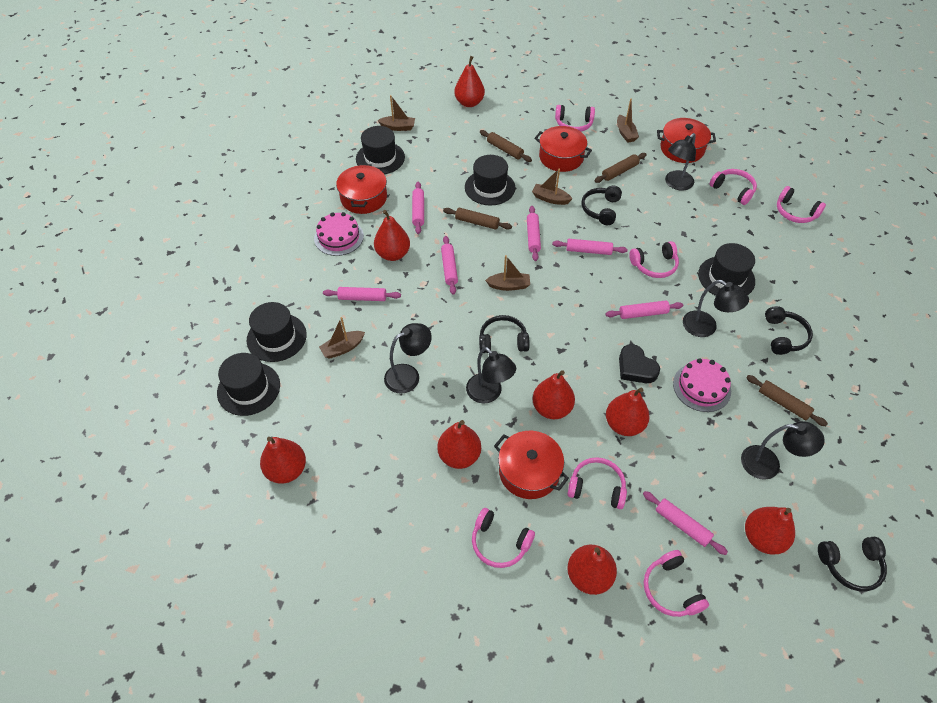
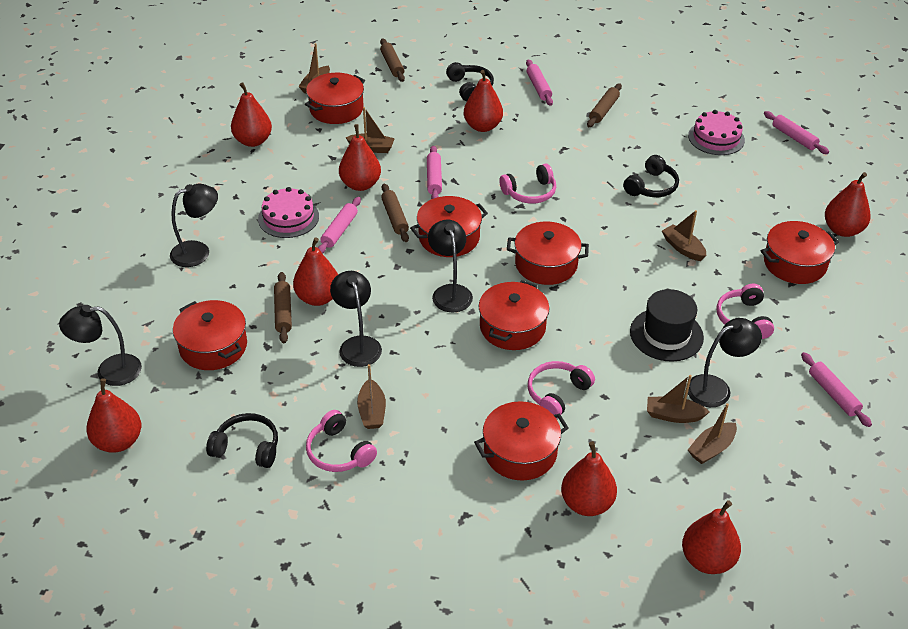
black hat: 5 -> 1
black headphones: 4 -> 3
black heart: 1 -> 0
brown boat: 5 -> 6
pink headphones: 7 -> 4
pink rolling pin: 7 -> 5
red pot: 4 -> 7

